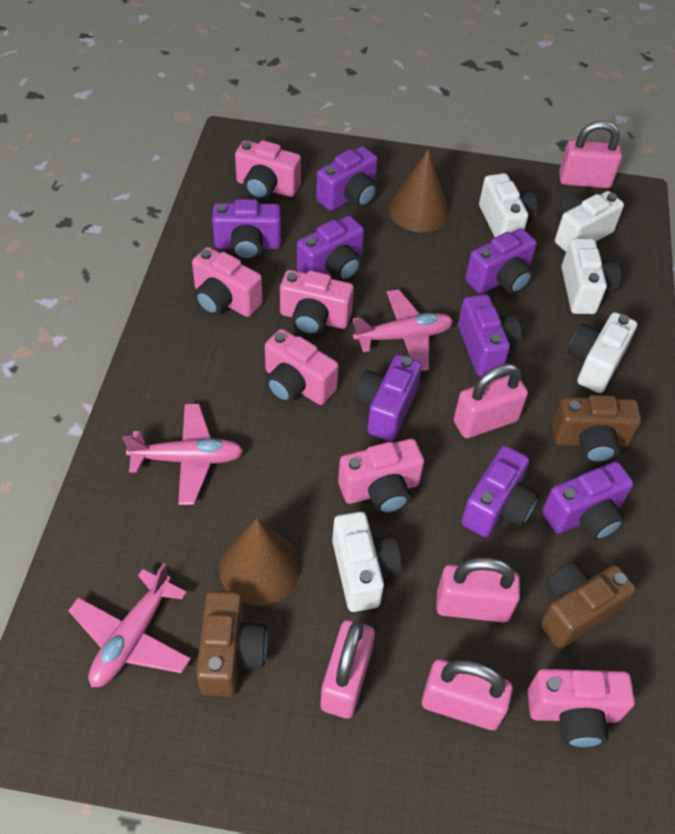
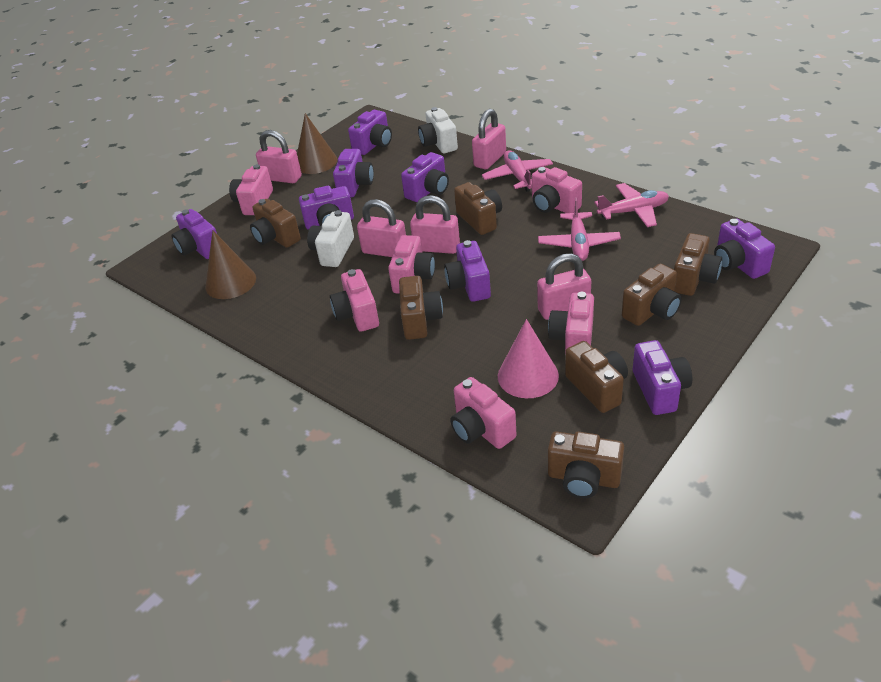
brown camera: 3 -> 7
pink cone: 0 -> 1
white camera: 5 -> 2

